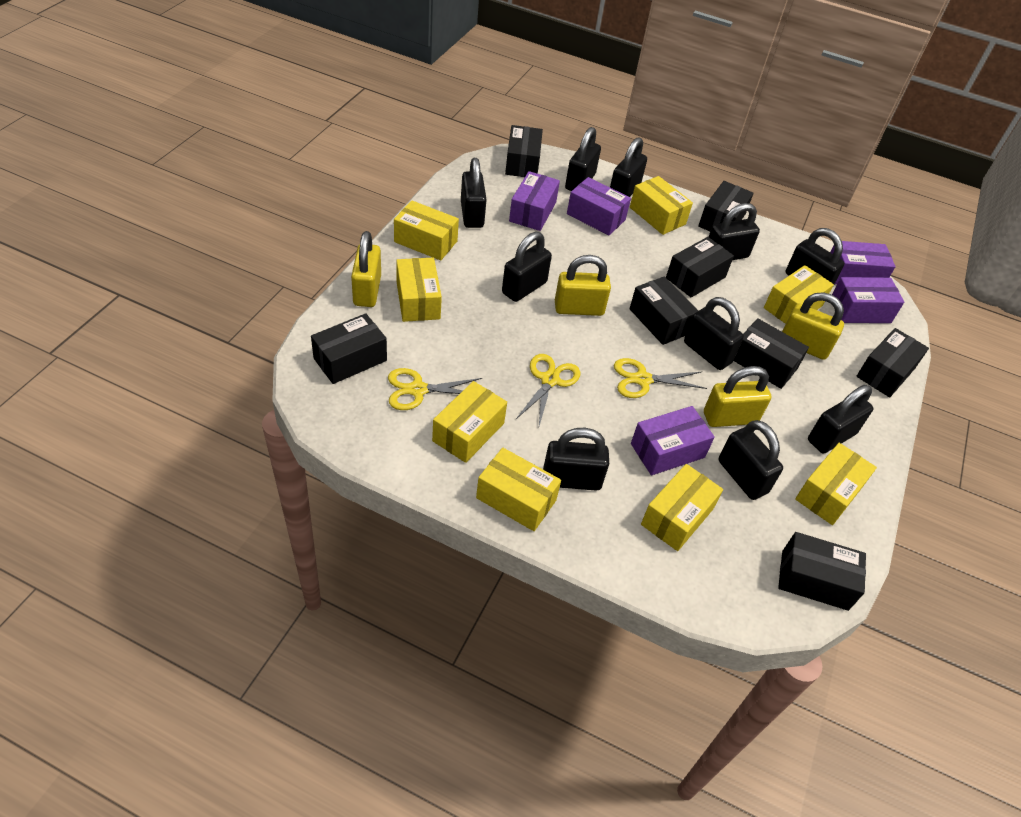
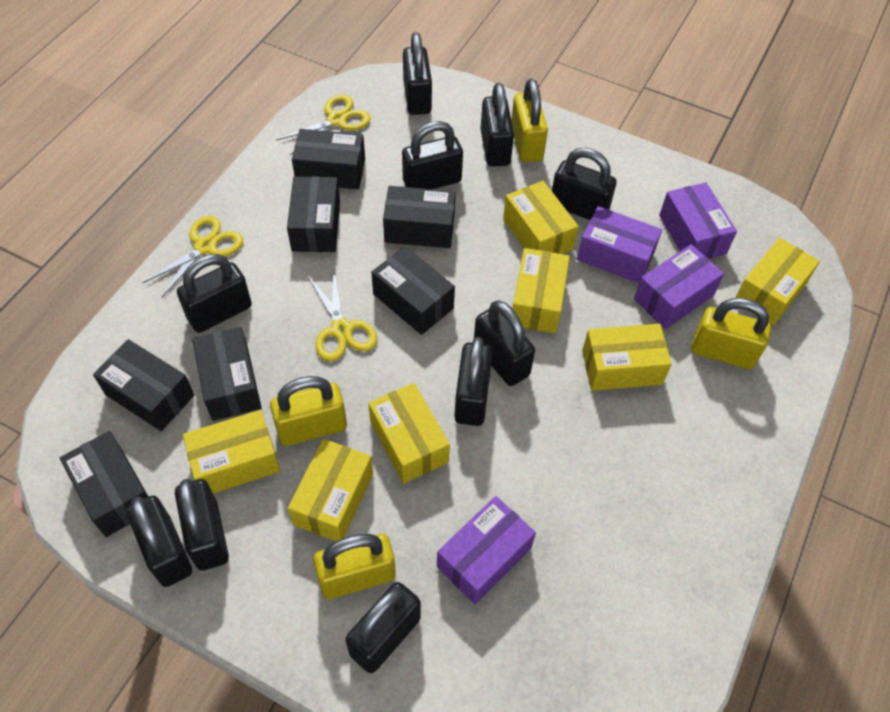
black box: 8 -> 7
purple box: 5 -> 4
yellow box: 8 -> 7

